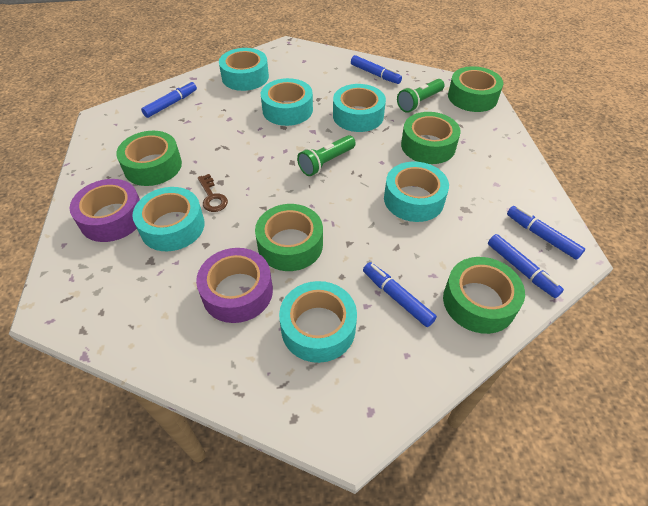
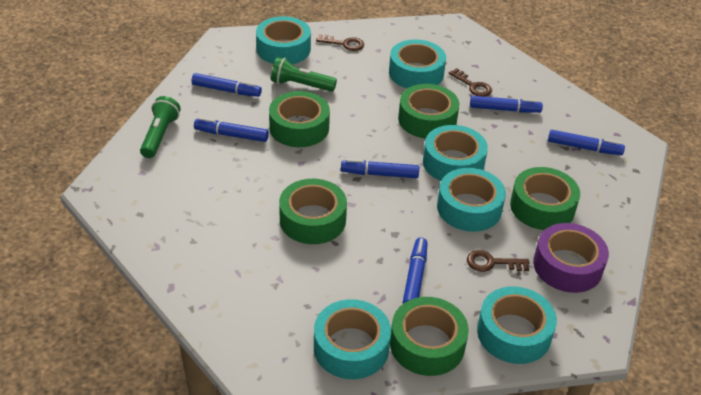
blue marker: 5 -> 6
brown key: 1 -> 3
purple tape: 2 -> 1

